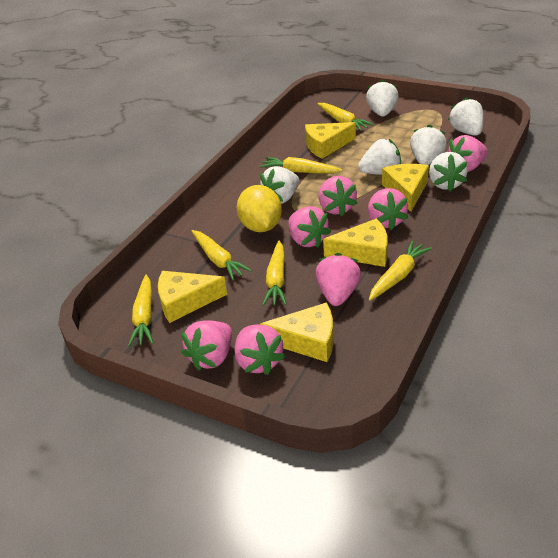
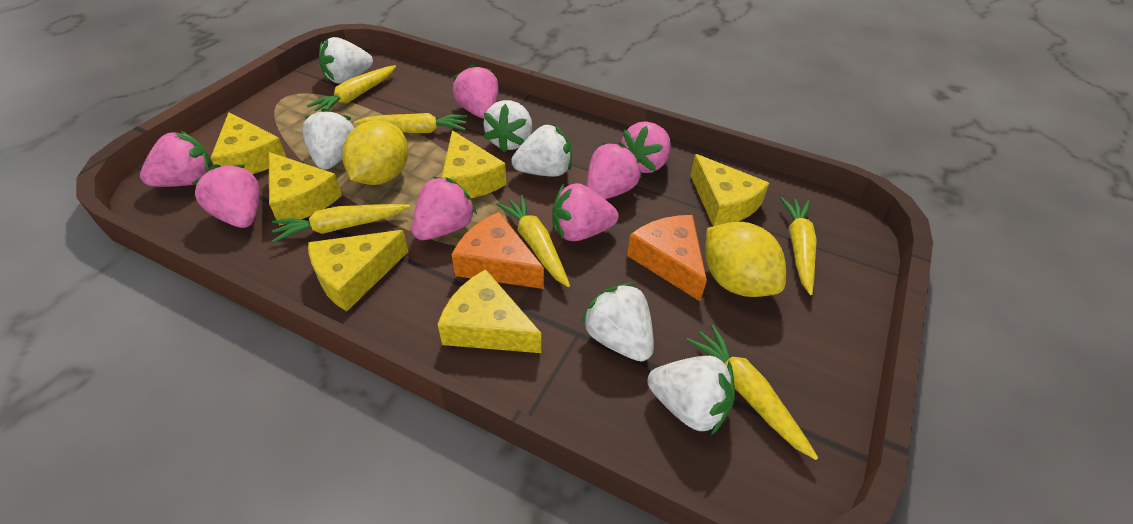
orange cheese: 0 -> 2
yellow cheese: 5 -> 6
yellow lemon: 1 -> 2

